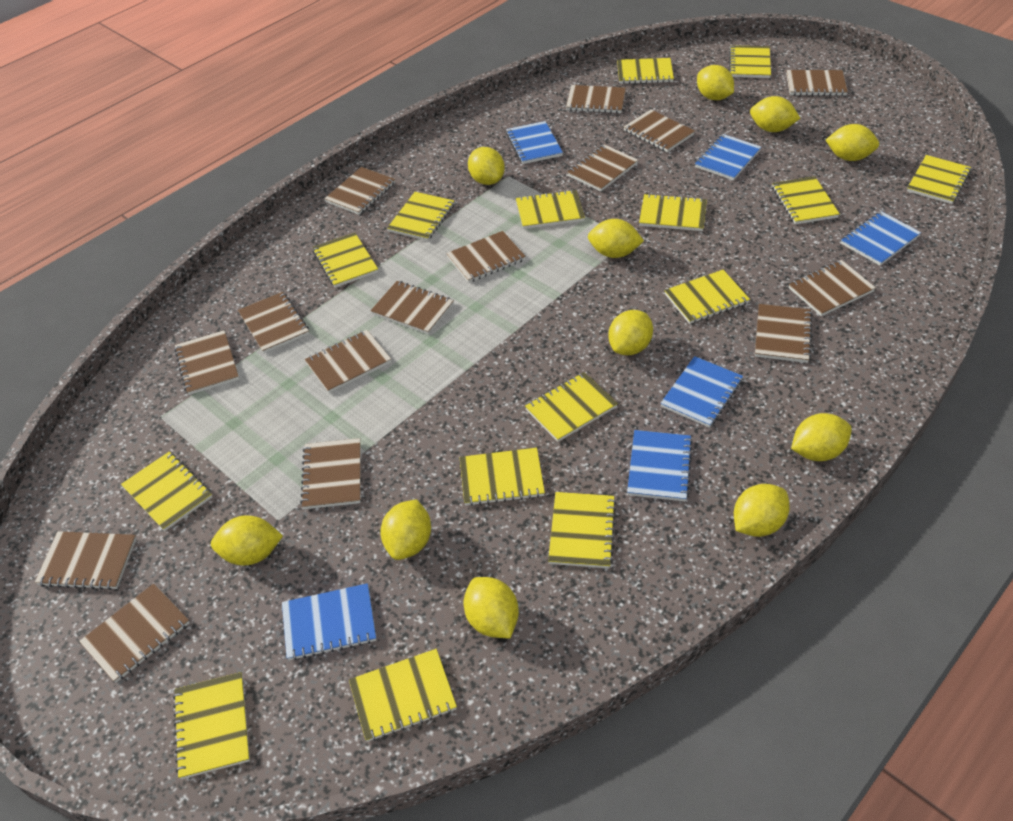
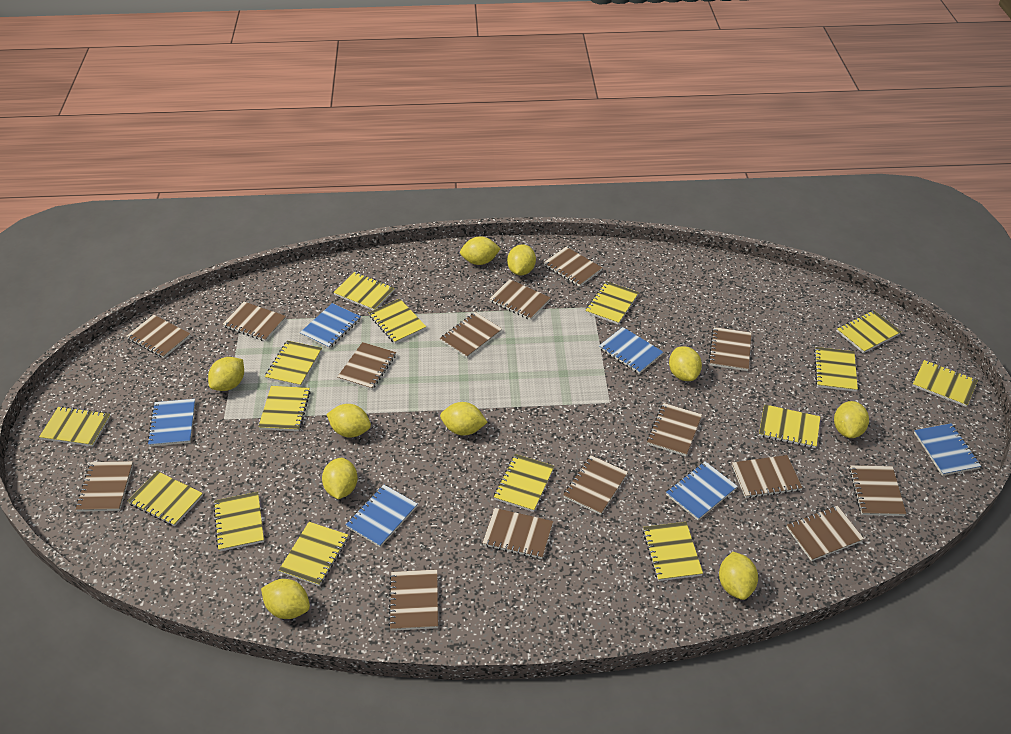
yellow lemon: 11 -> 10

